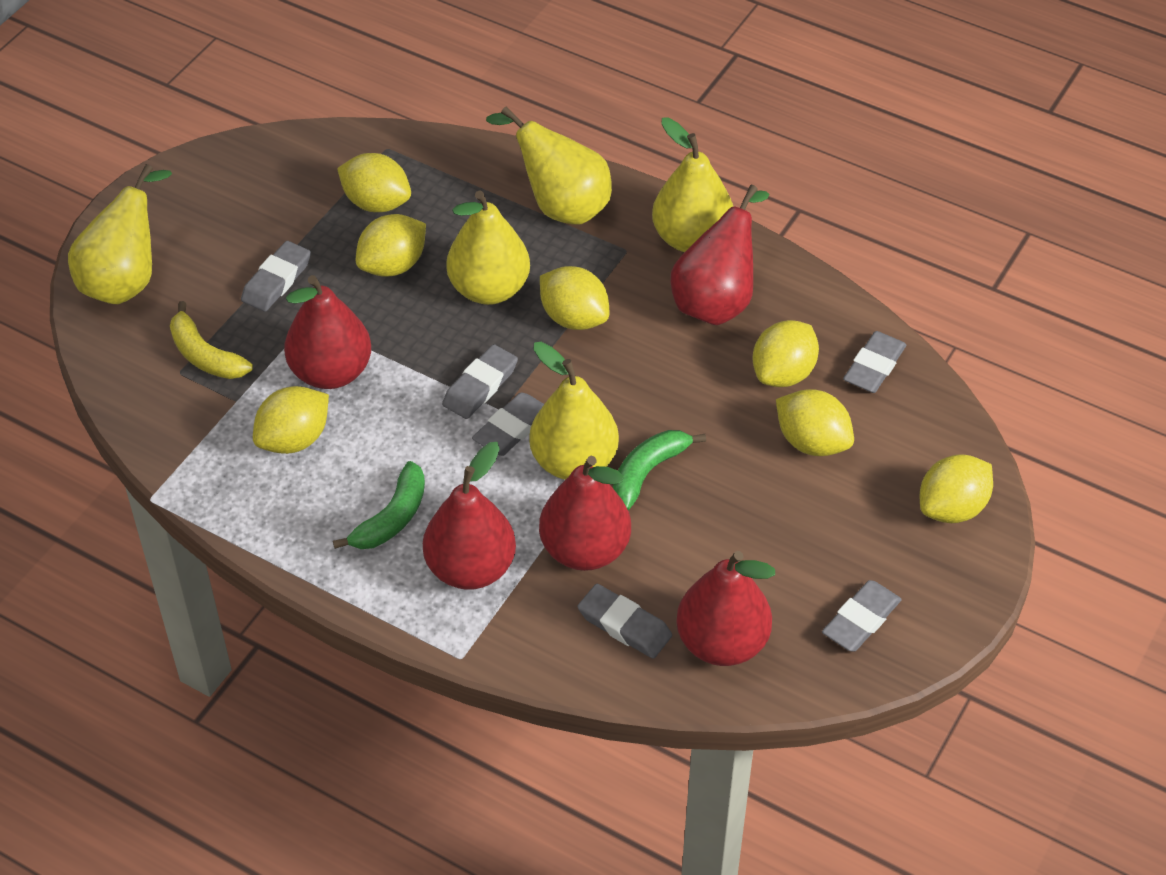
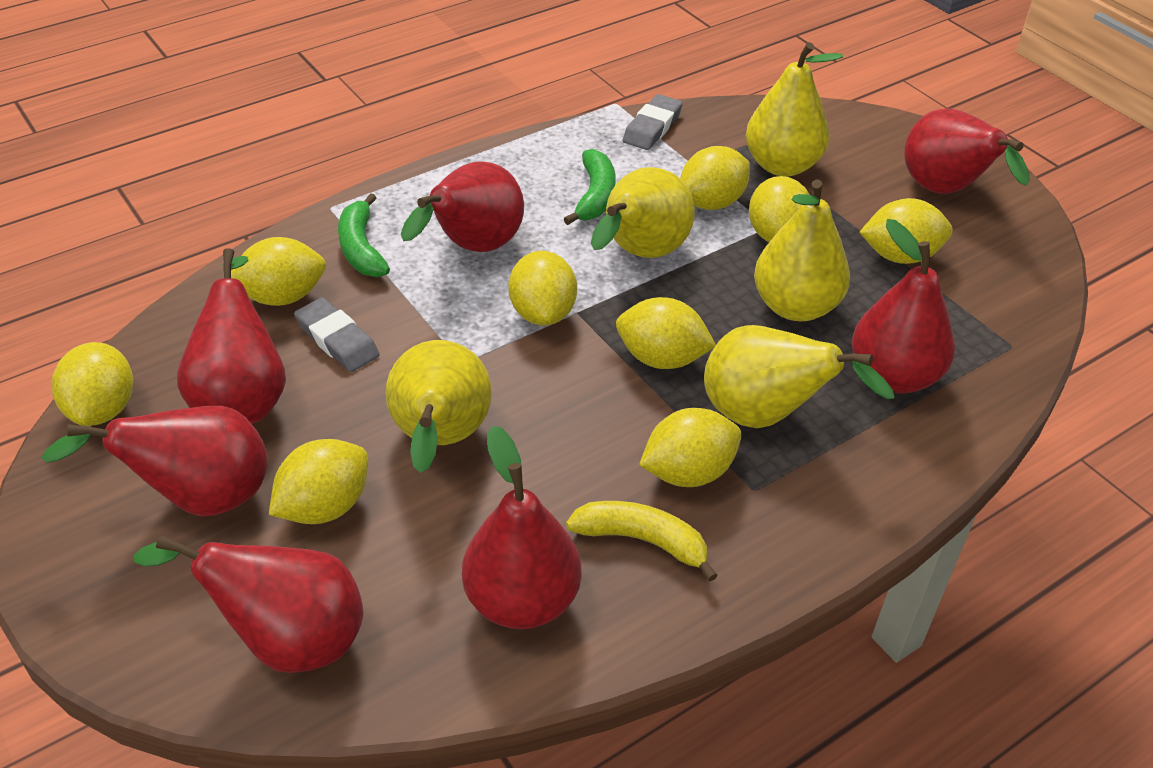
grey eraser: 6 -> 2
red pear: 5 -> 7
yellow lemon: 7 -> 9

